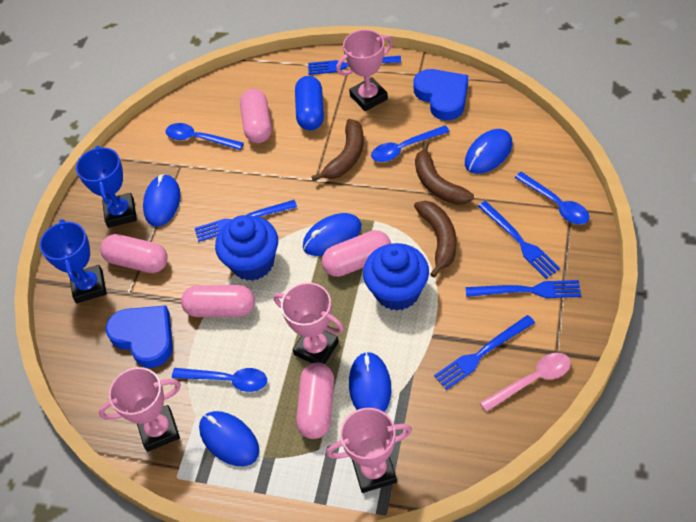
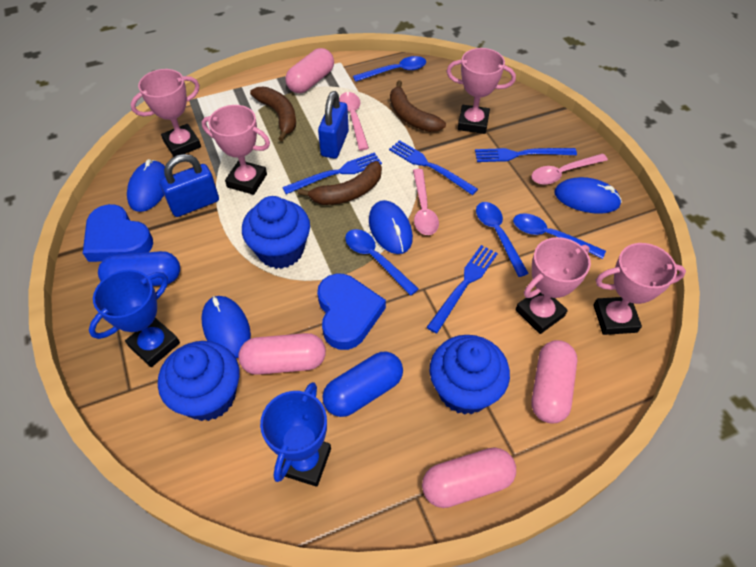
blue capsule: 1 -> 2
blue cupcake: 2 -> 3
blue fork: 5 -> 4
blue mouse: 5 -> 4
blue padlock: 0 -> 2
pink capsule: 5 -> 4
pink spoon: 1 -> 3
pink trophy: 4 -> 5

